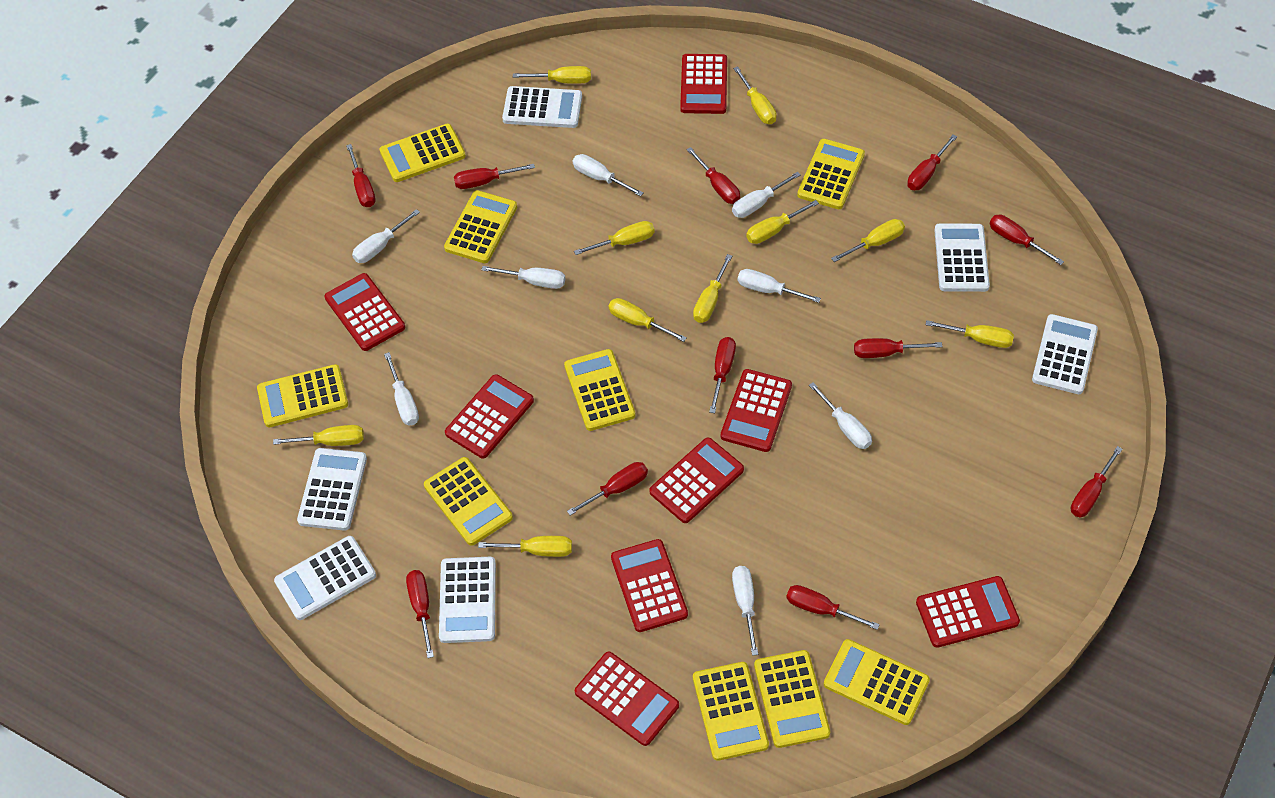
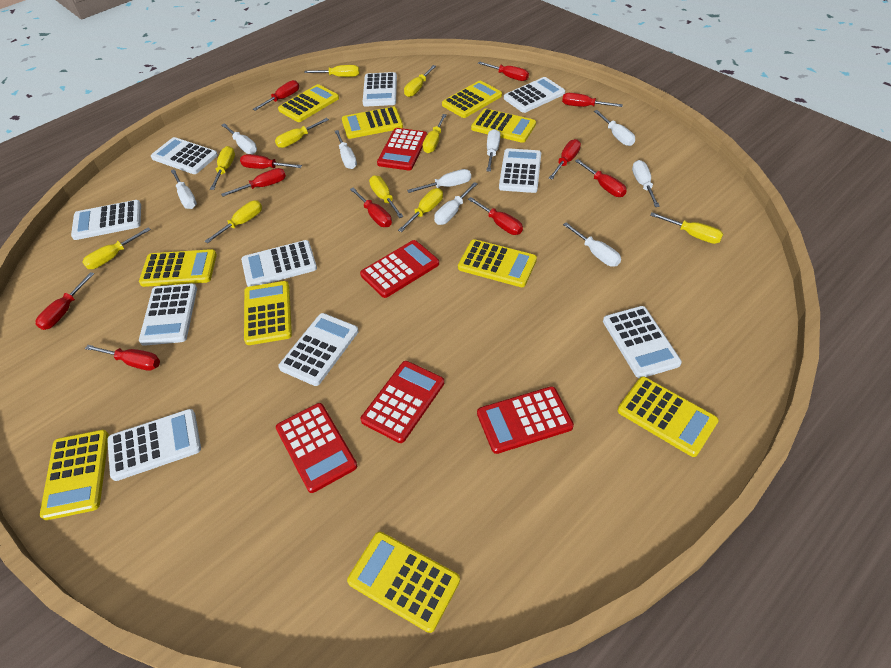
red calculator: 8 -> 5
white calculator: 6 -> 10
white screwdriver: 8 -> 9
yellow calculator: 9 -> 10

